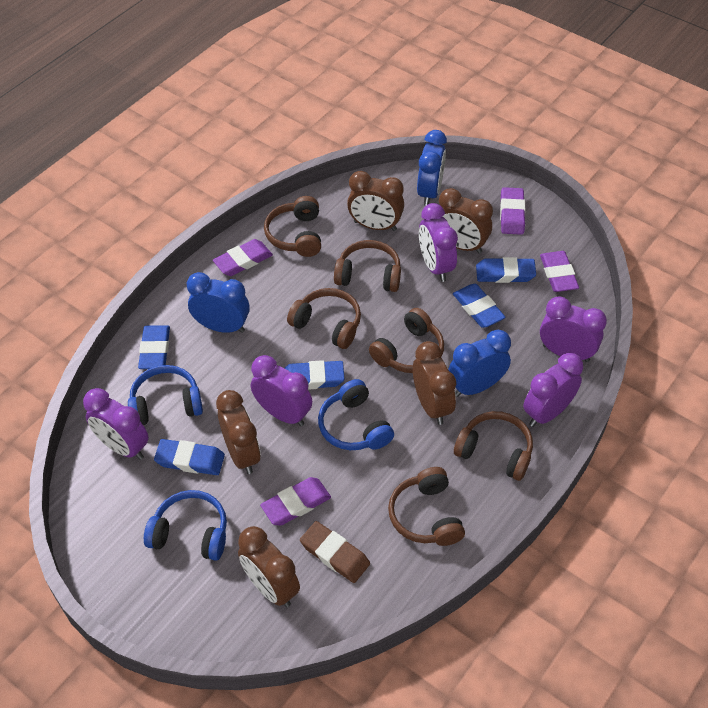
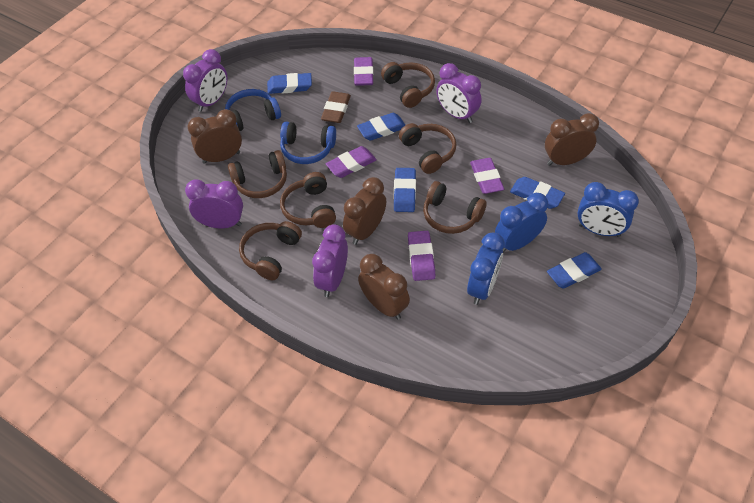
blue headphones: 3 -> 2
brown clock: 5 -> 4
purple clock: 5 -> 4

